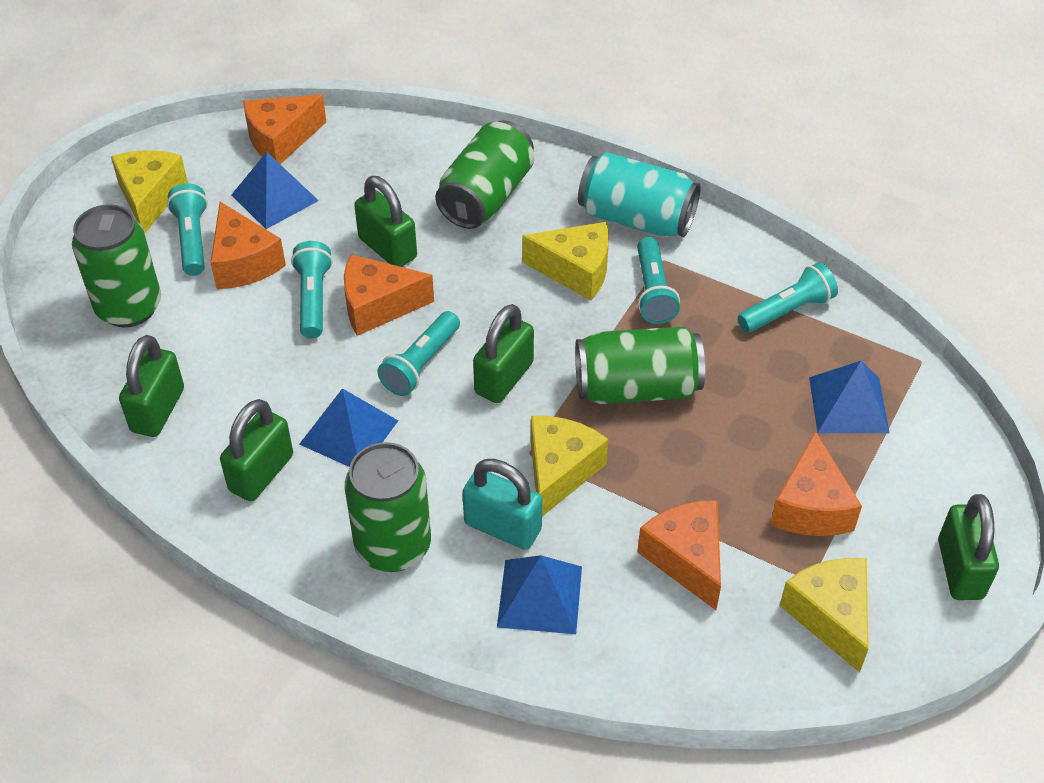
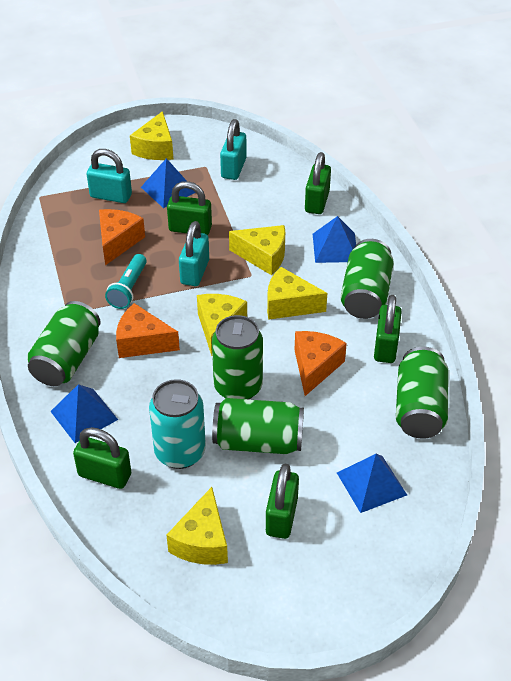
green can: 4 -> 5
orange cheese: 5 -> 3
turquoise flashlight: 5 -> 1
turquoise padlock: 1 -> 3
yellow cheese: 4 -> 5

